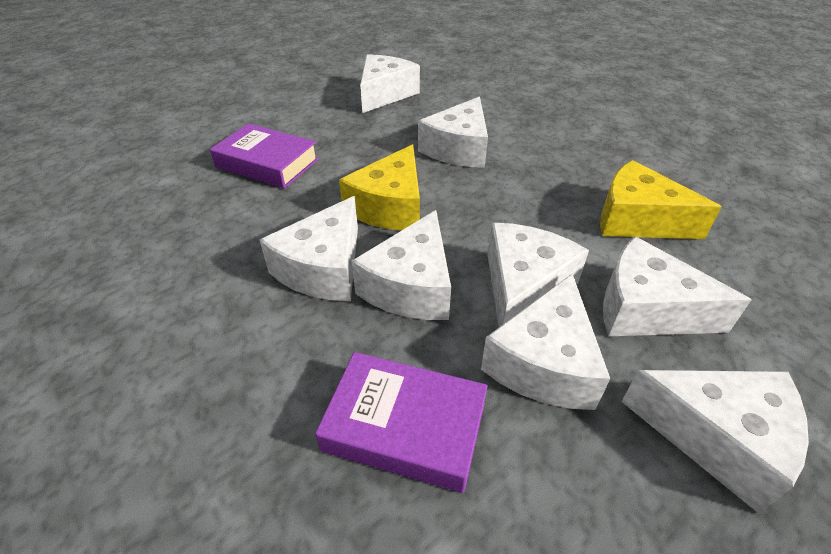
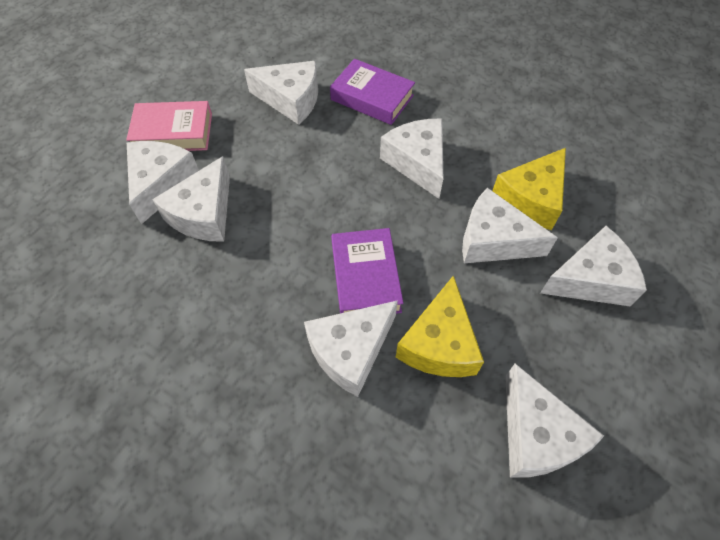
pink book: 0 -> 1

